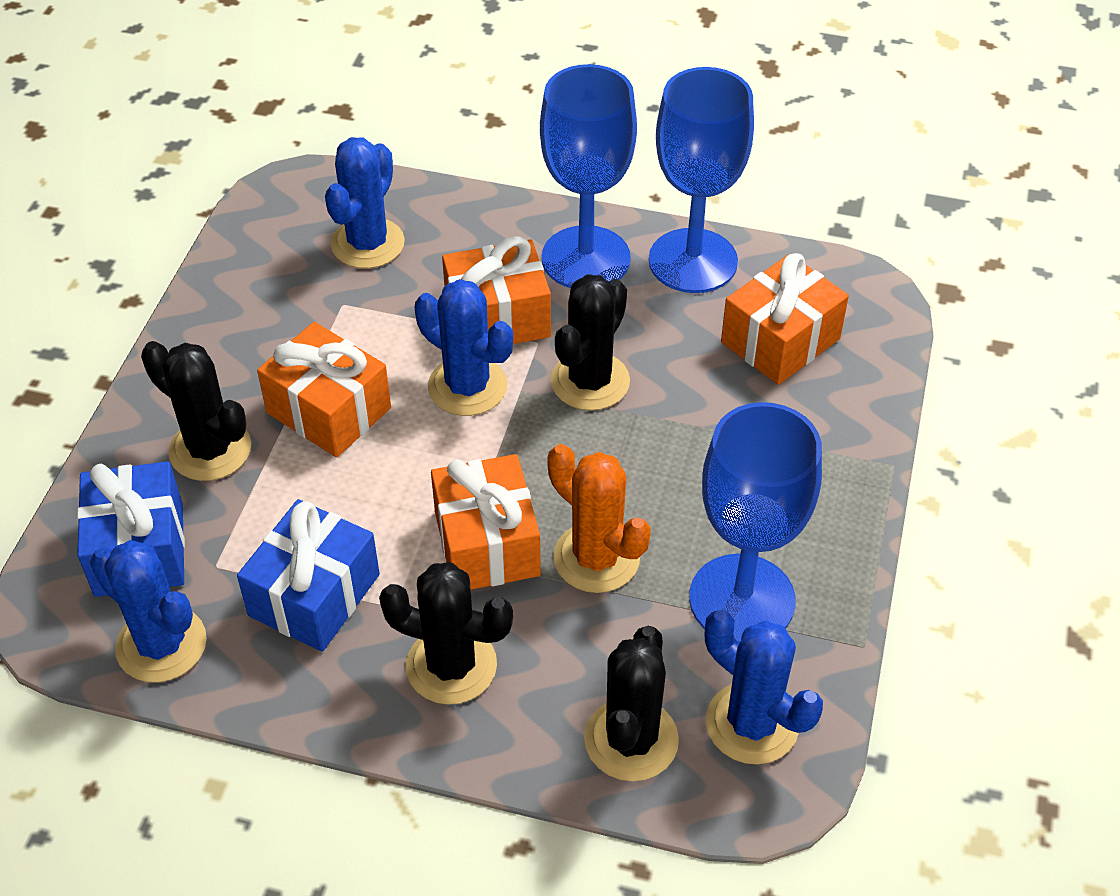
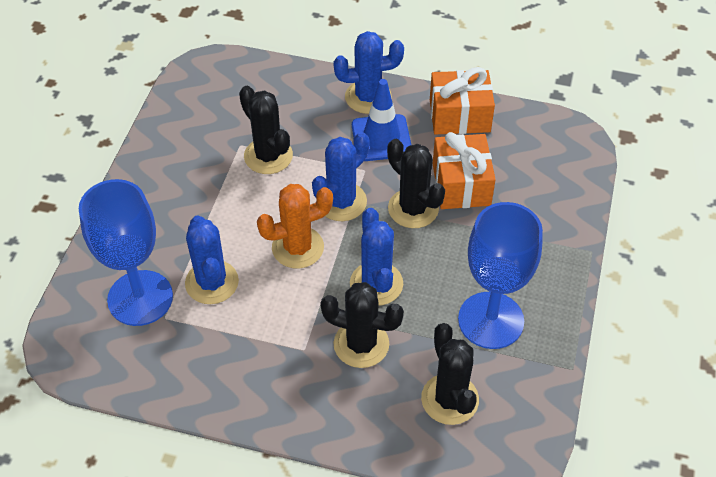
blue gift: 2 -> 0
blue goblet: 3 -> 2
blue traffic cone: 0 -> 1
orange gift: 4 -> 2

